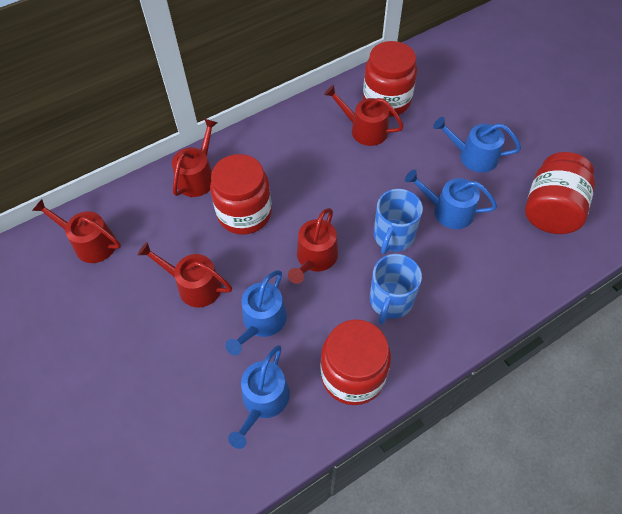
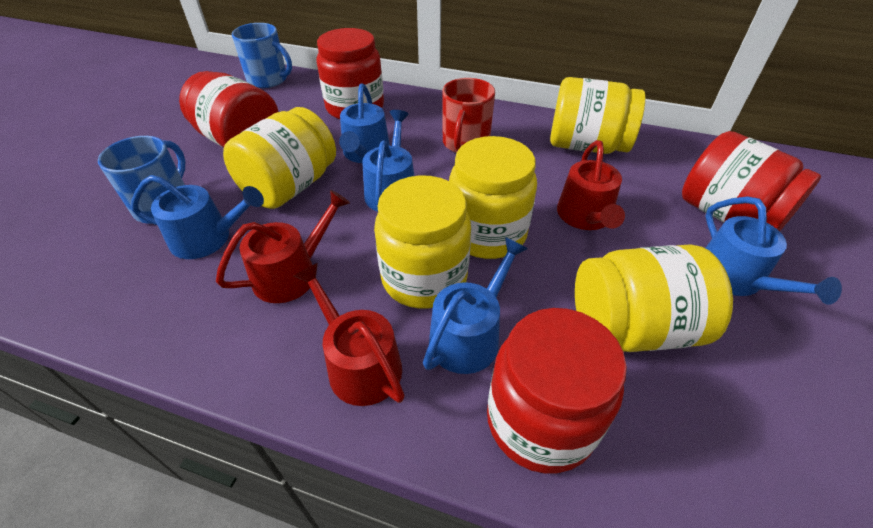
blue watering can: 4 -> 5
red mug: 0 -> 1
red watering can: 5 -> 3
yellow jar: 0 -> 5

